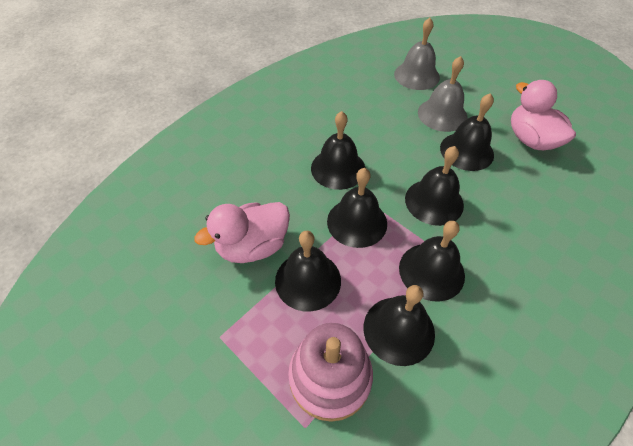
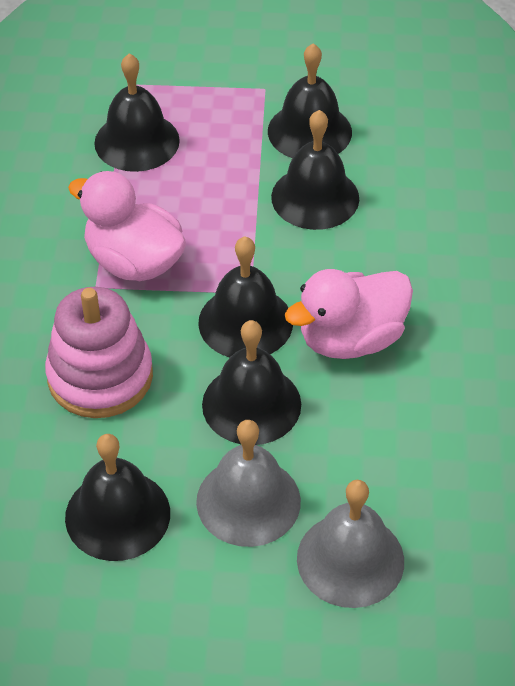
black bell: 7 -> 6

